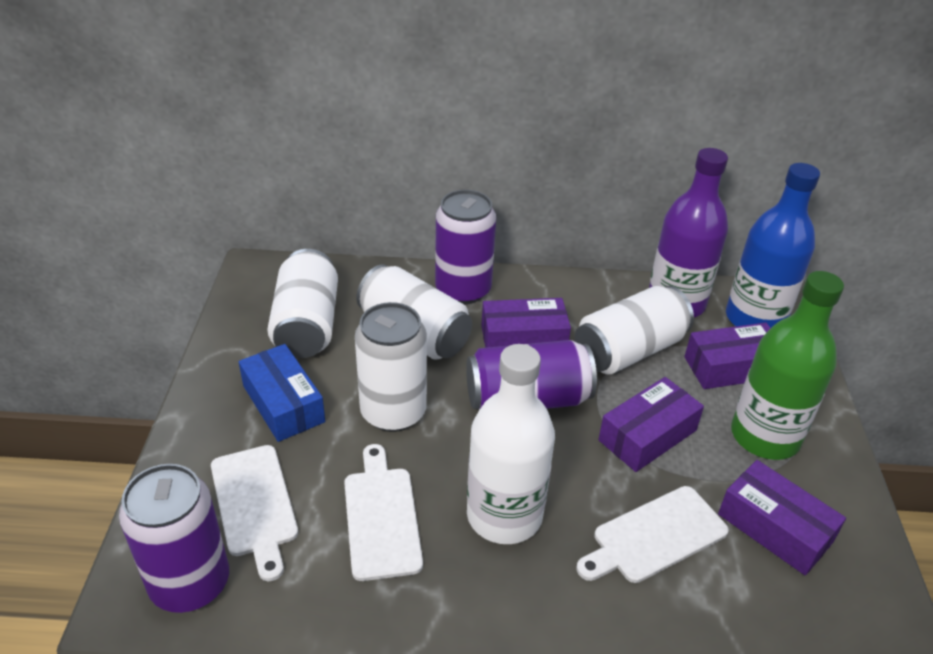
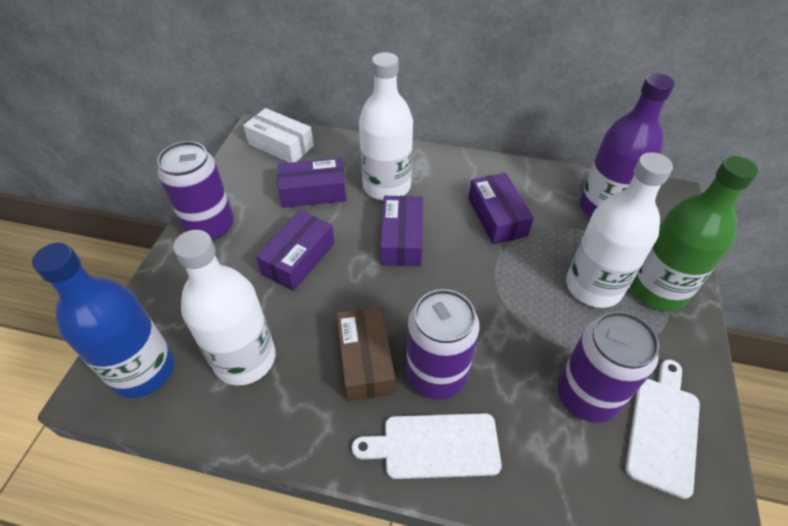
blue box: 1 -> 0
brown box: 0 -> 1
white bottle: 1 -> 3
white box: 0 -> 1
white can: 4 -> 0
white cutting board: 3 -> 2

